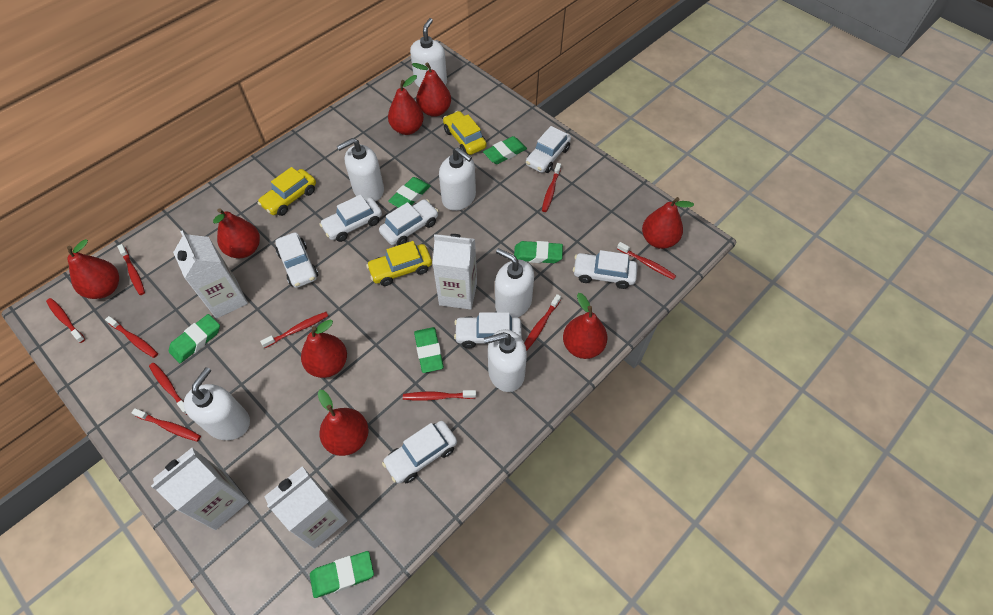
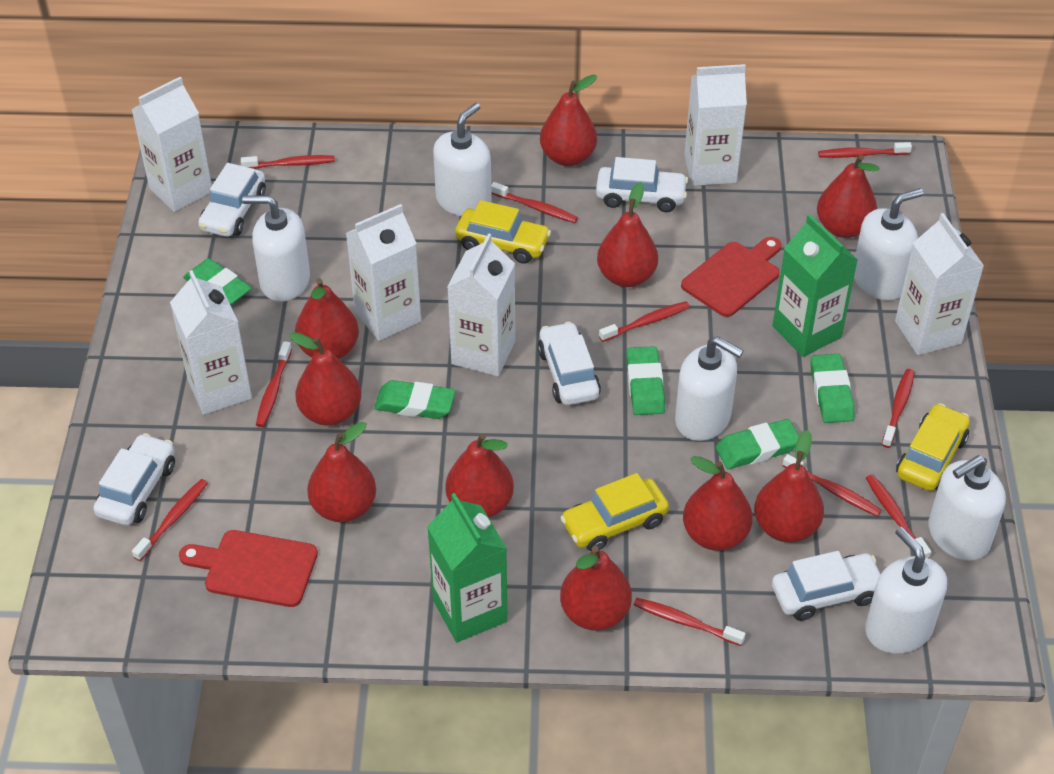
green carton: 0 -> 2
green eraser: 6 -> 5
red cutting board: 0 -> 2
red pear: 8 -> 10
white car: 7 -> 5
white carton: 4 -> 6

